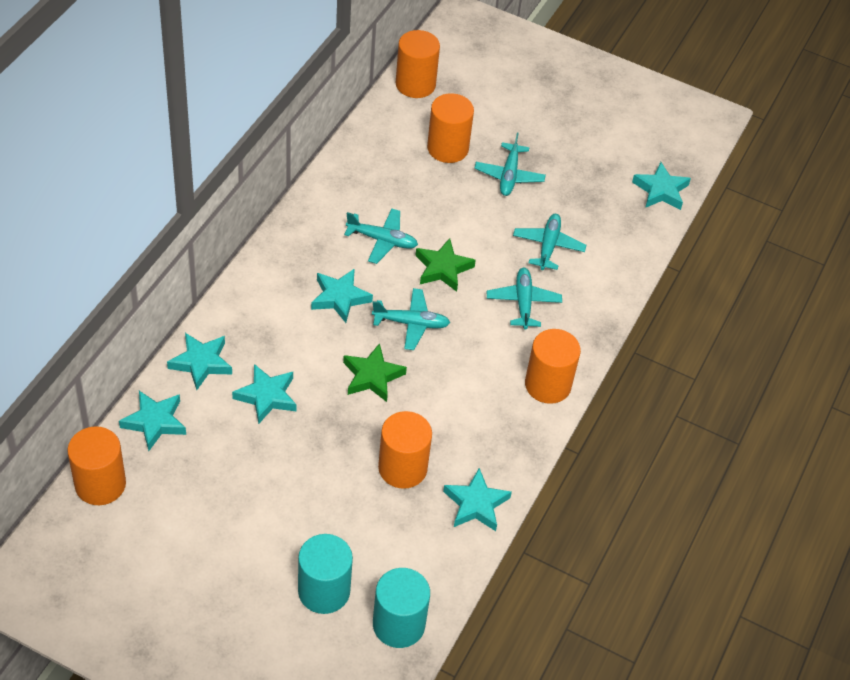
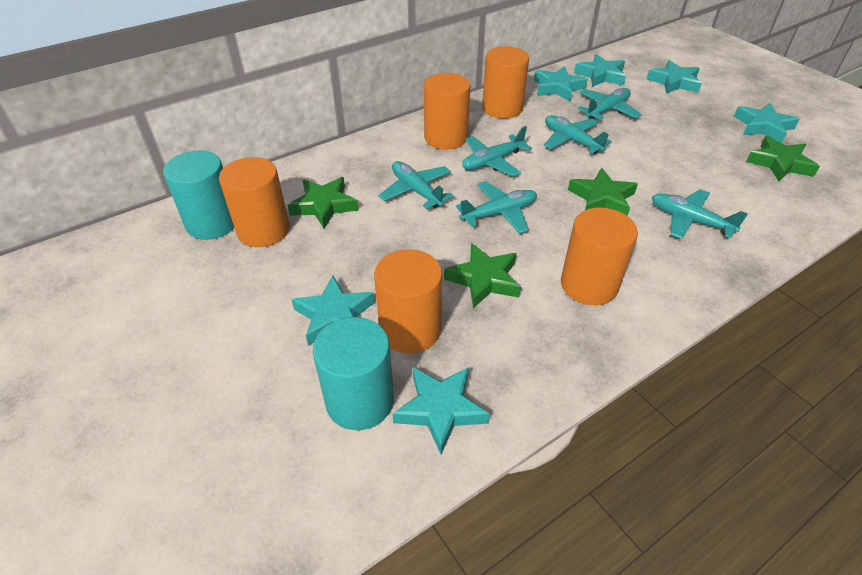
green star: 2 -> 4
turquoise plane: 5 -> 6

